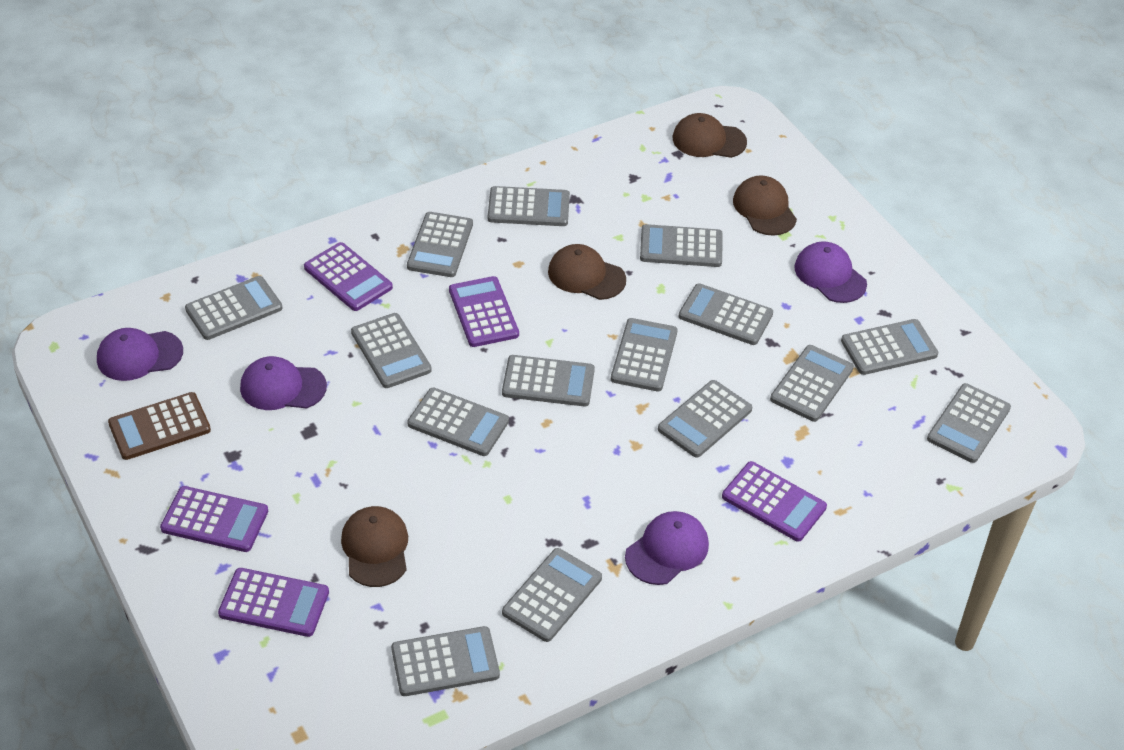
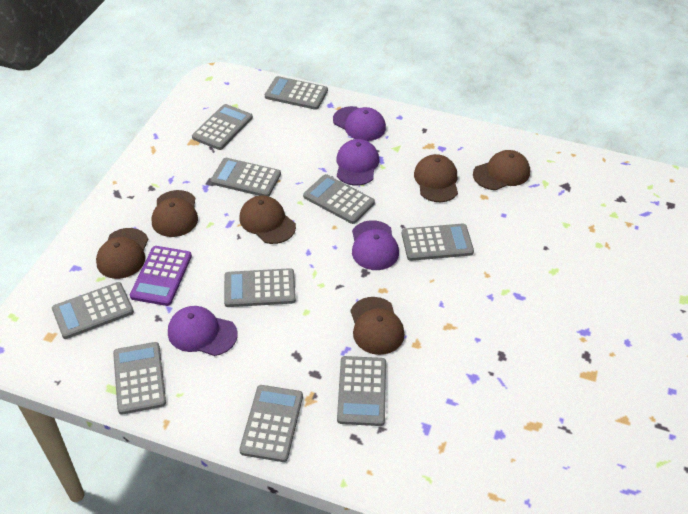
brown calculator: 1 -> 0
brown cap: 4 -> 6
grey calculator: 15 -> 10
purple calculator: 5 -> 1

